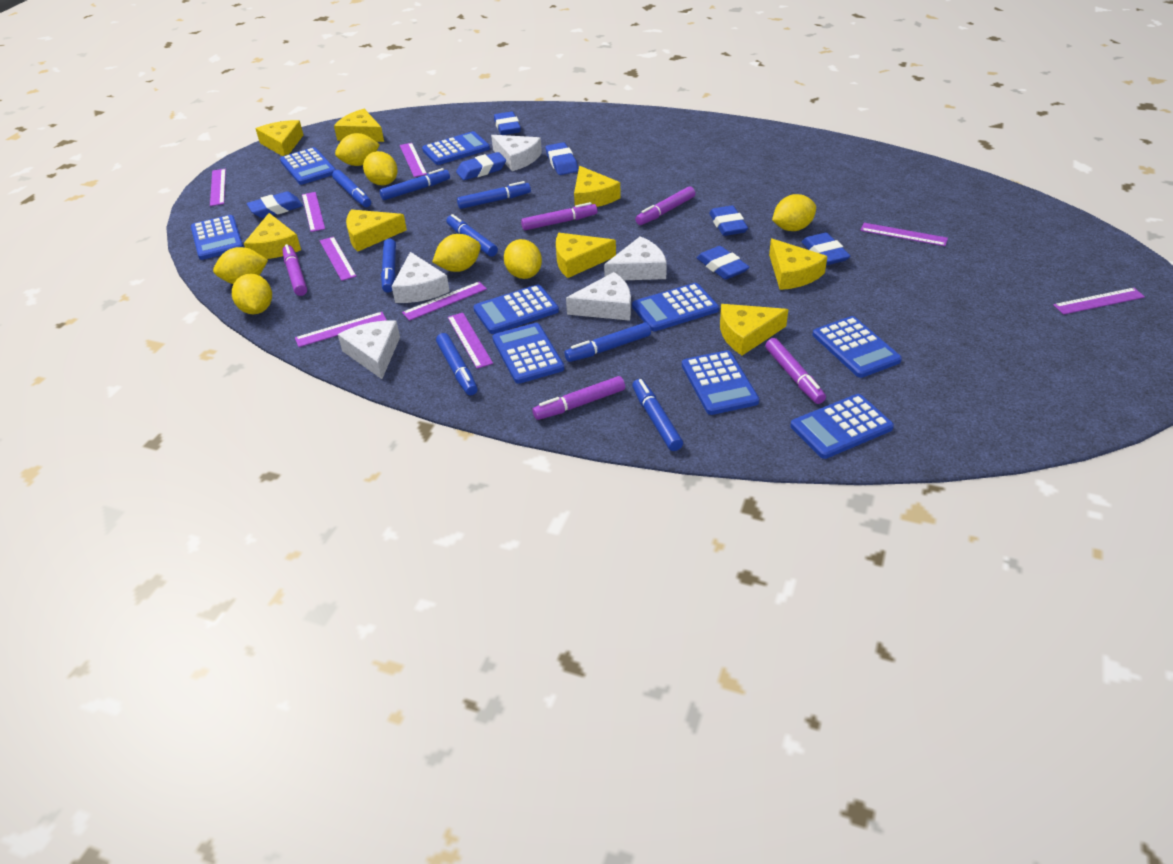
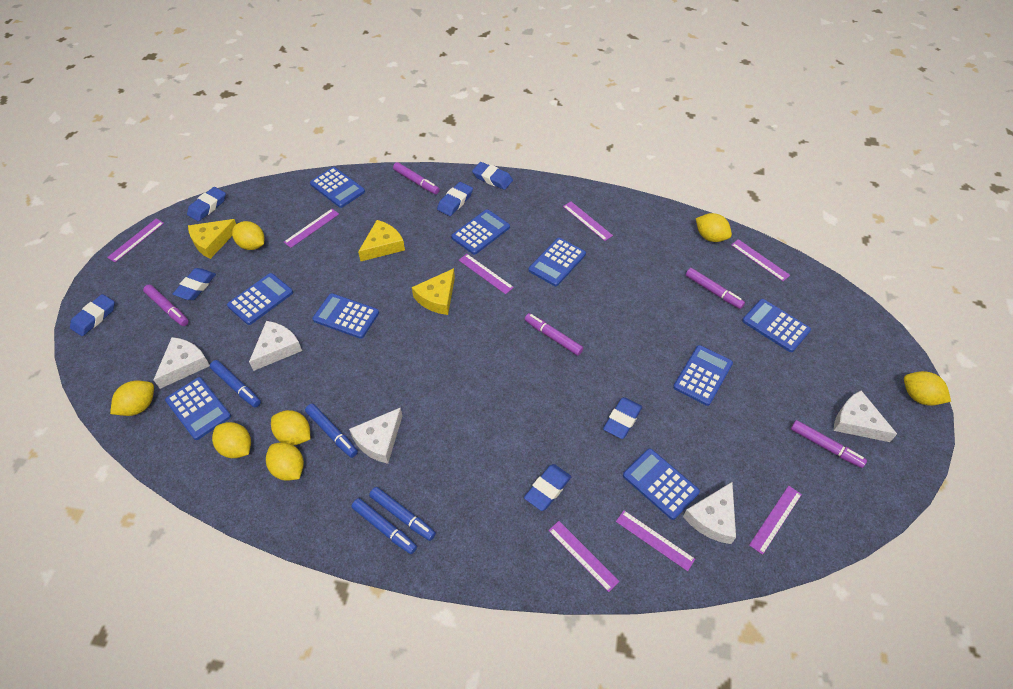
blue marker: 8 -> 4
purple ruler: 9 -> 8
yellow cheese: 8 -> 3

